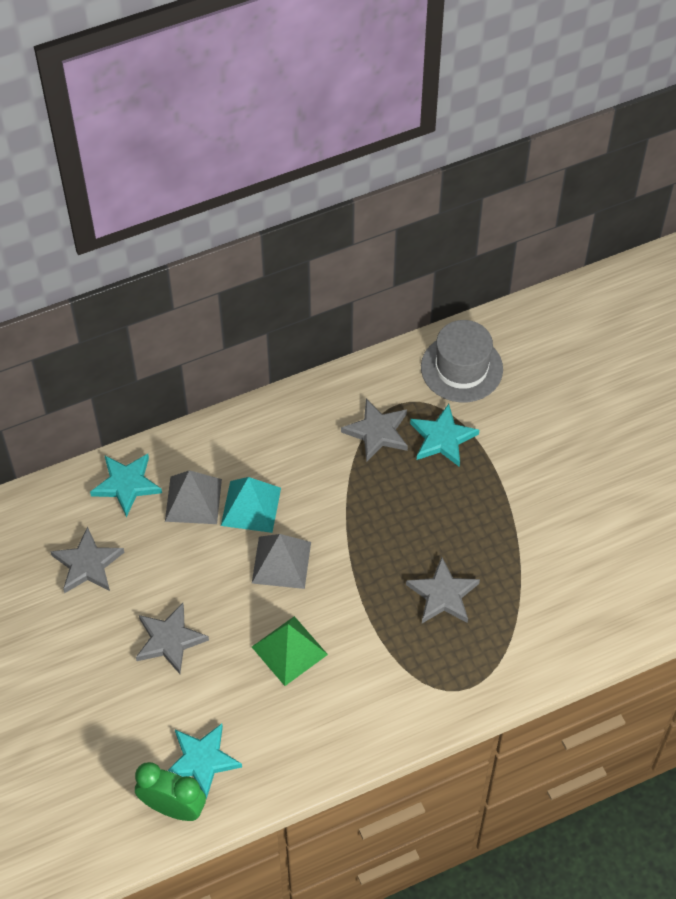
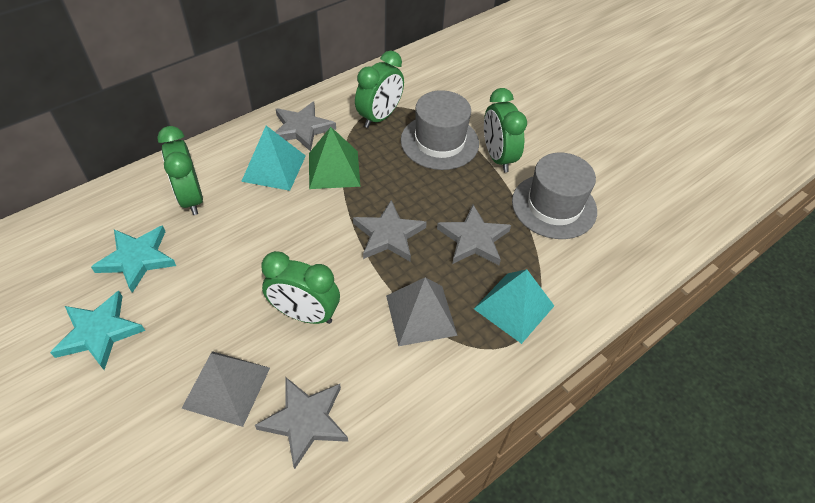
green clock: 1 -> 4
grey hat: 1 -> 2
turquoise pyramid: 1 -> 2
turquoise star: 3 -> 2

